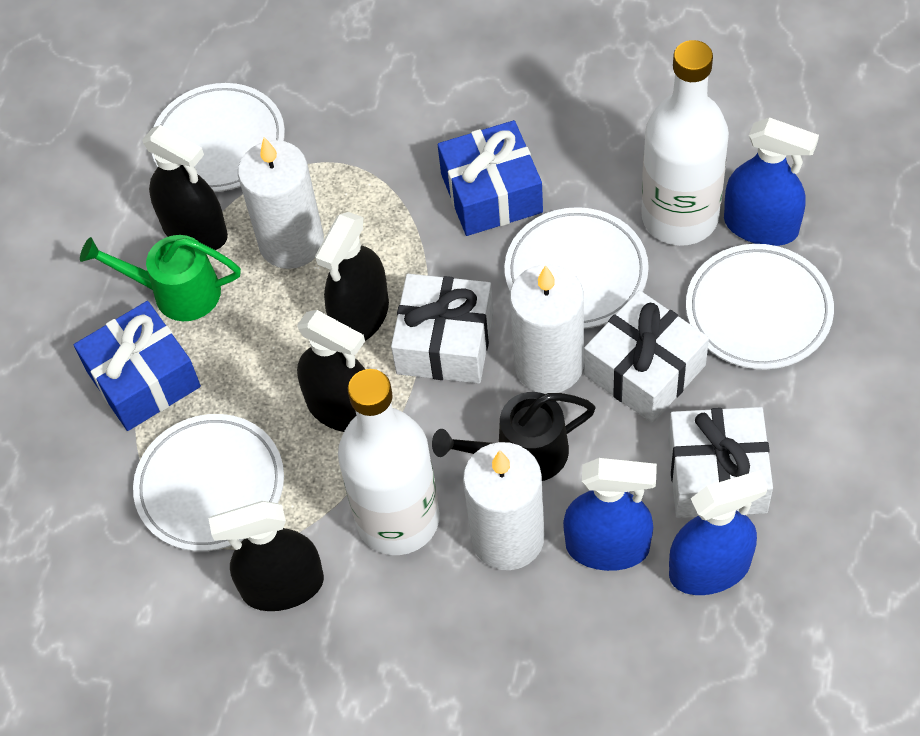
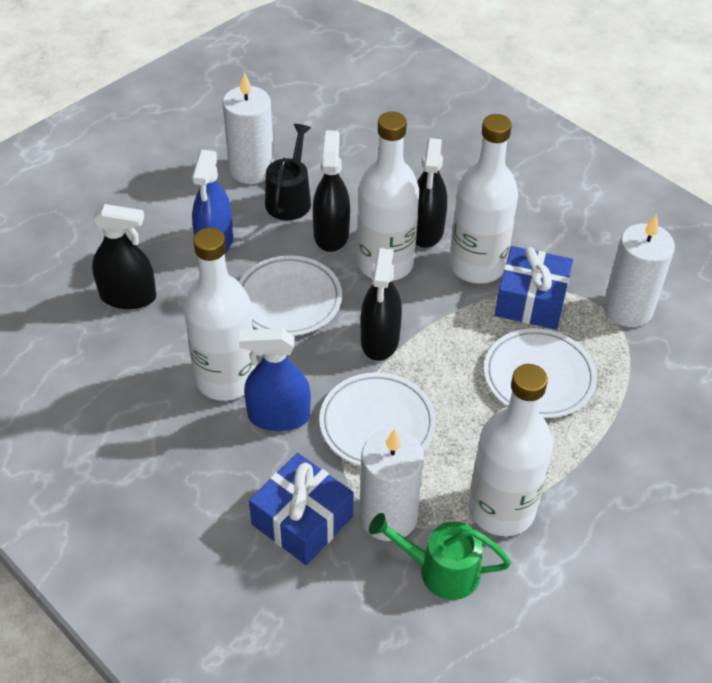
blue spray bottle: 3 -> 2
white bottle: 2 -> 4
white gift: 3 -> 0
white plate: 4 -> 3

